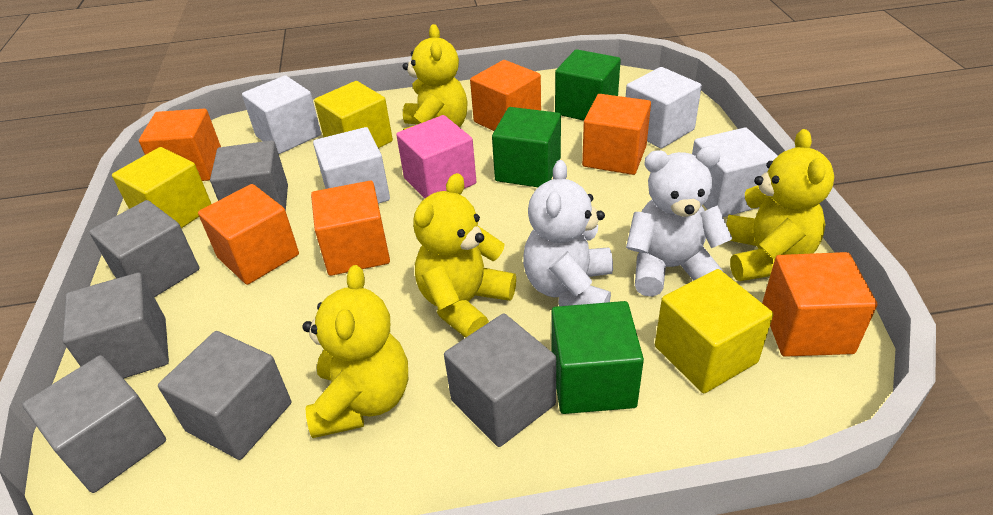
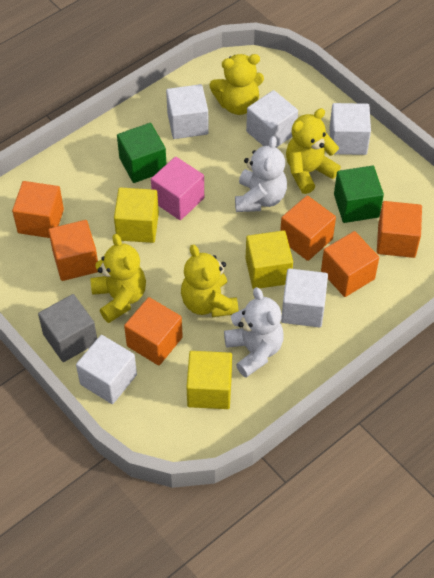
green cube: 3 -> 2
grey cube: 6 -> 1
white cube: 4 -> 5

